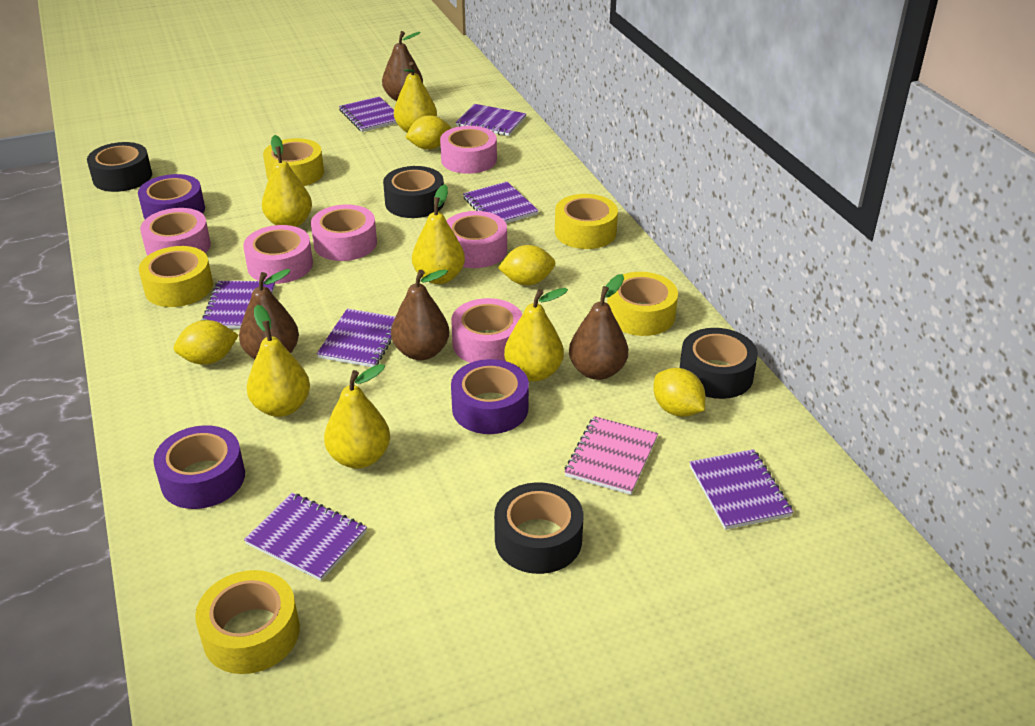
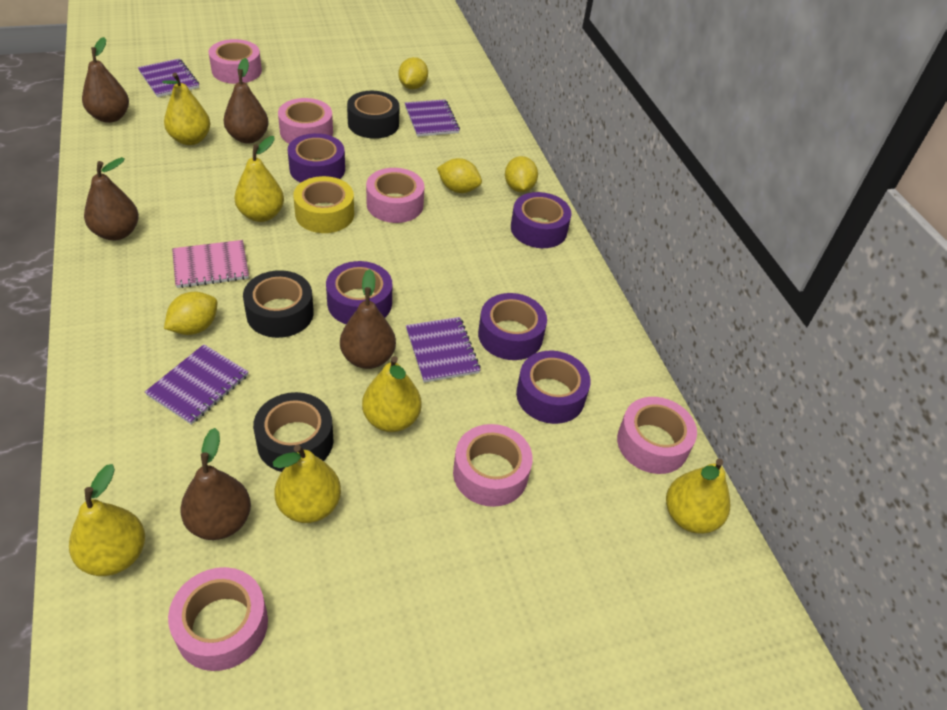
black tape: 4 -> 3
brown pear: 4 -> 5
purple notebook: 7 -> 4
purple tape: 3 -> 5
yellow tape: 5 -> 1

